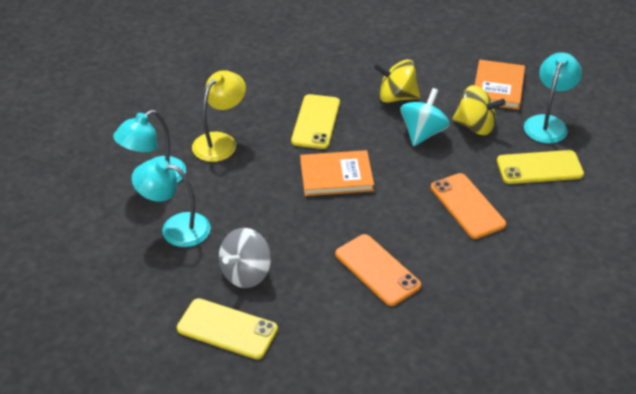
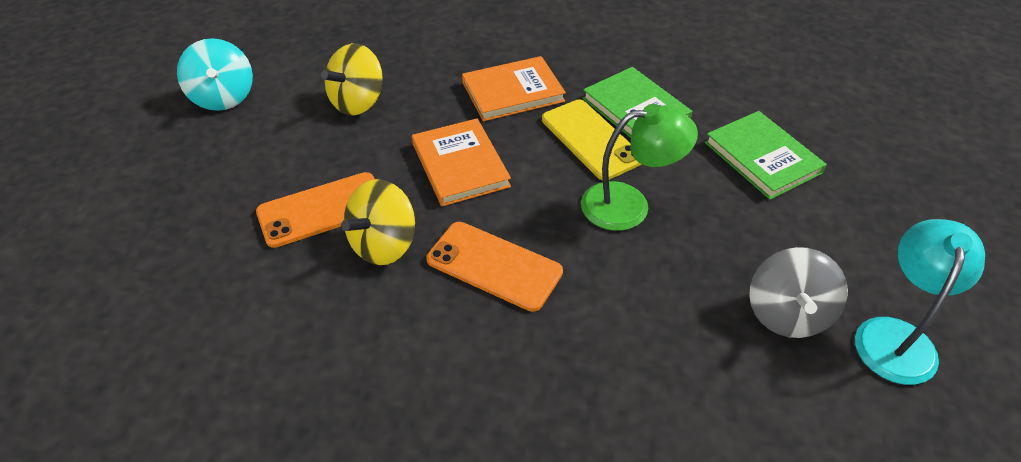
green book: 0 -> 2
green lamp: 0 -> 1
turquoise lamp: 3 -> 1
yellow lamp: 1 -> 0
yellow phone: 3 -> 1

